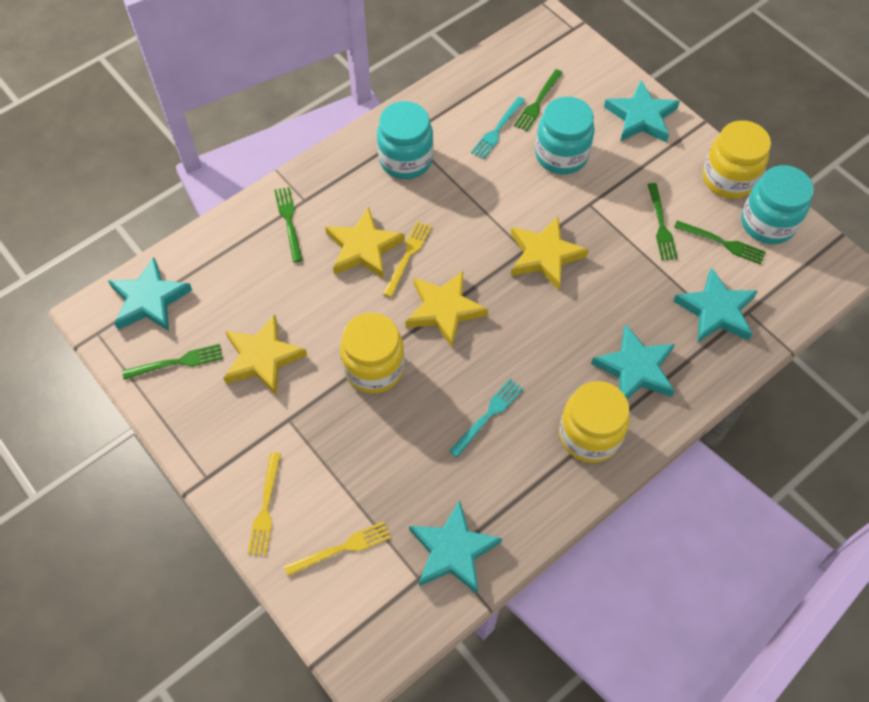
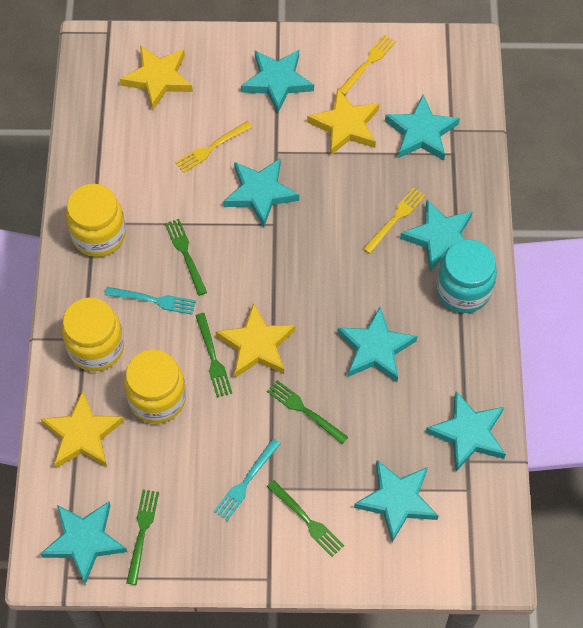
turquoise jar: 3 -> 1
turquoise star: 5 -> 8

